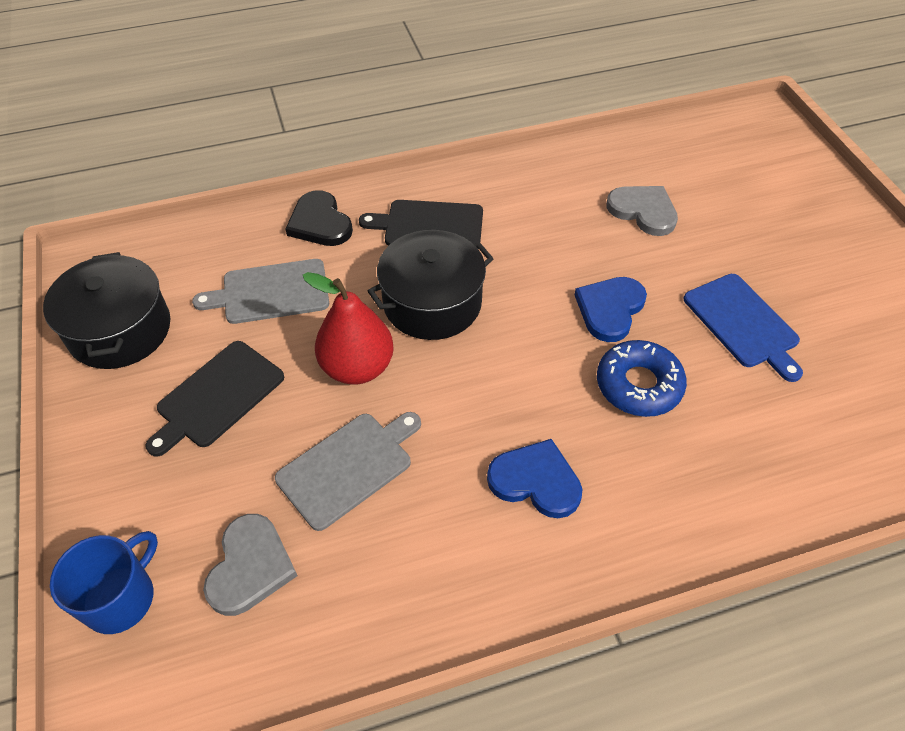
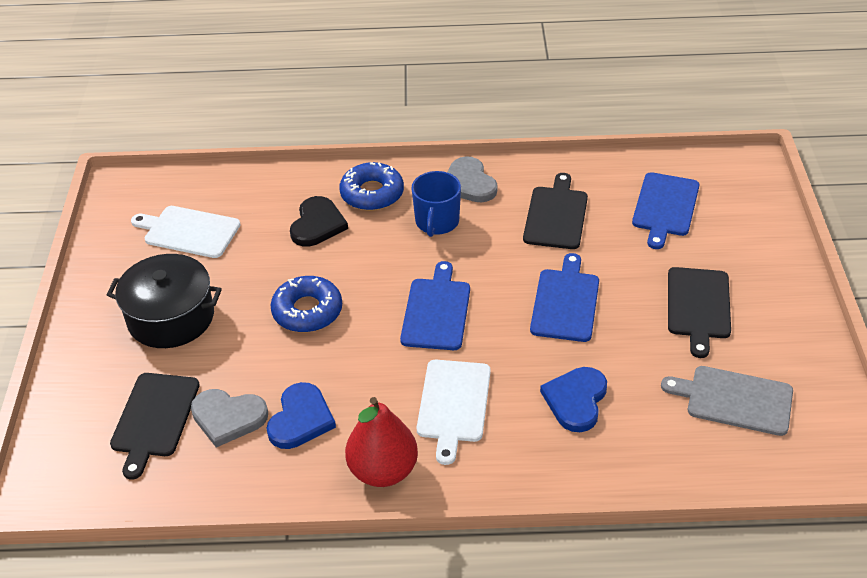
black cutting board: 2 -> 3
black pot: 2 -> 1
blue cutting board: 1 -> 3
blue donut: 1 -> 2
grey cutting board: 2 -> 1
white cutting board: 0 -> 2

